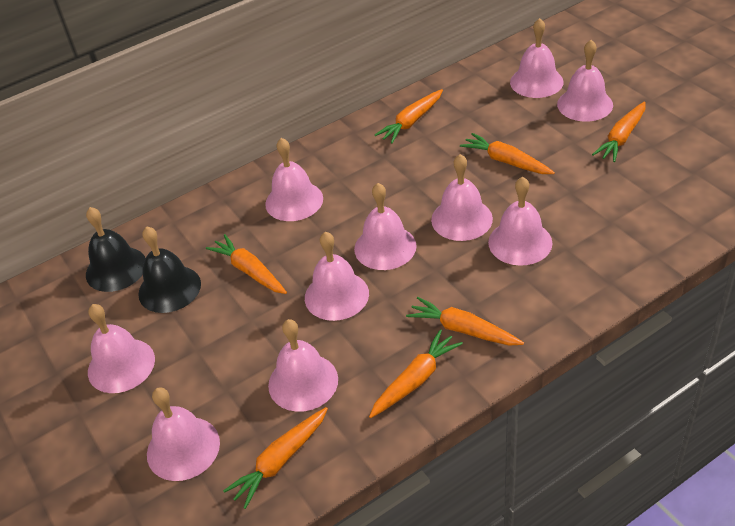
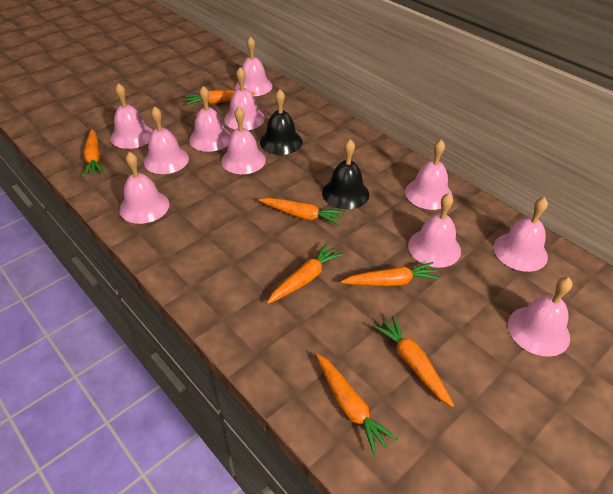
pink bell: 10 -> 11

